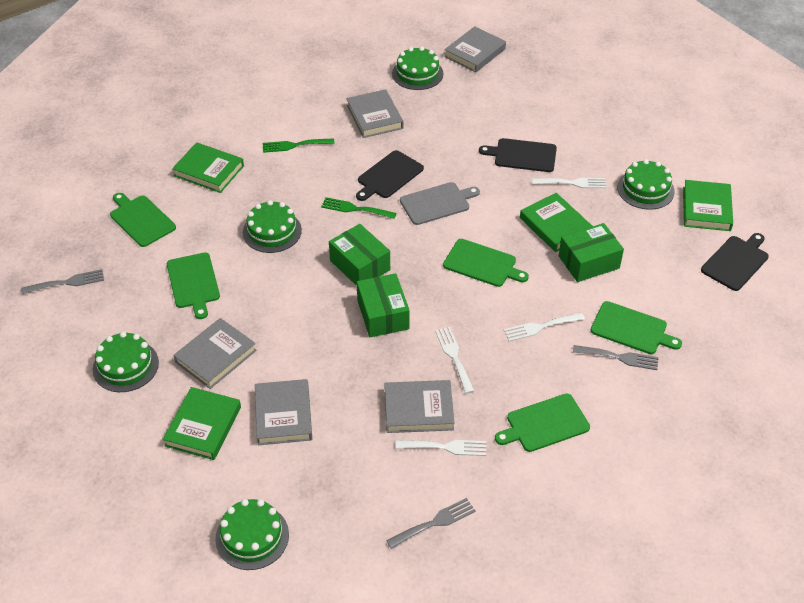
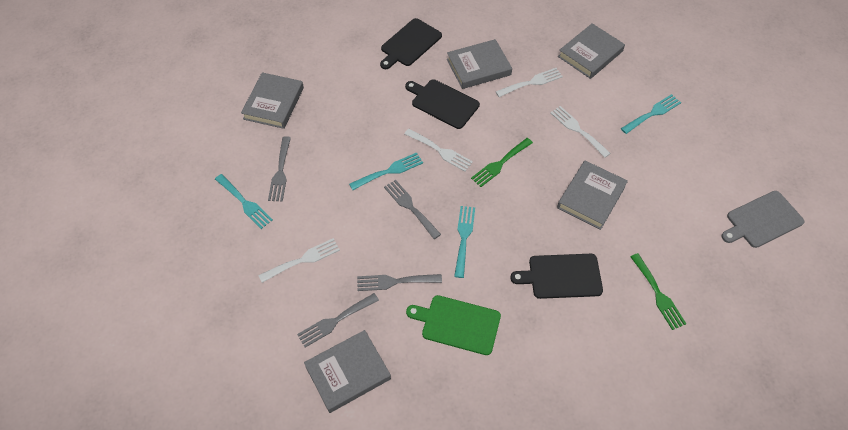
green book: 4 -> 0
green box: 3 -> 0
green cake: 5 -> 0
green cutting board: 5 -> 1
grey fork: 3 -> 4
turquoise fork: 0 -> 4

